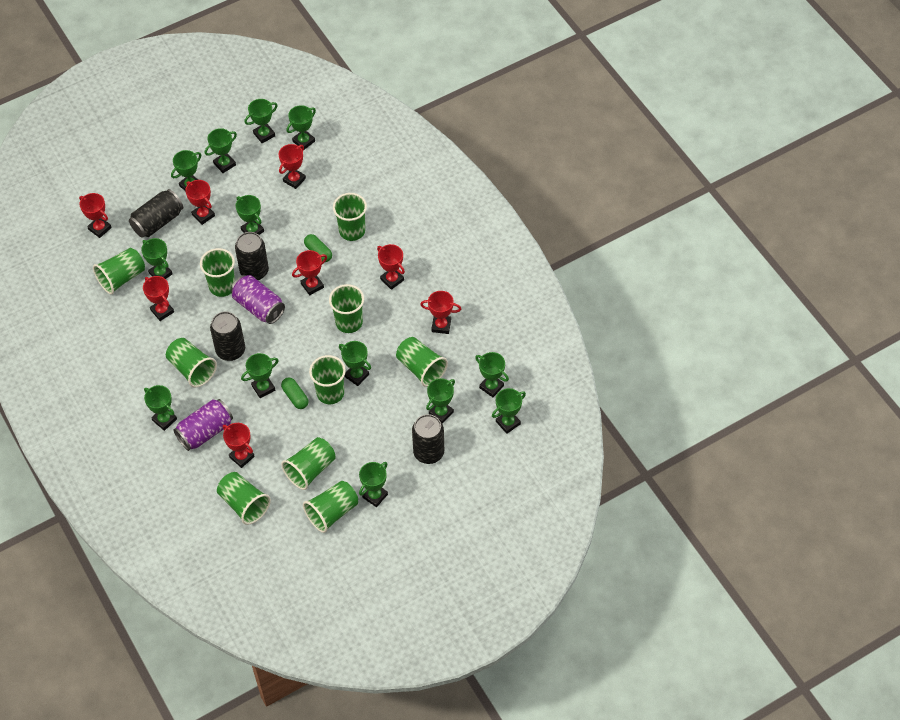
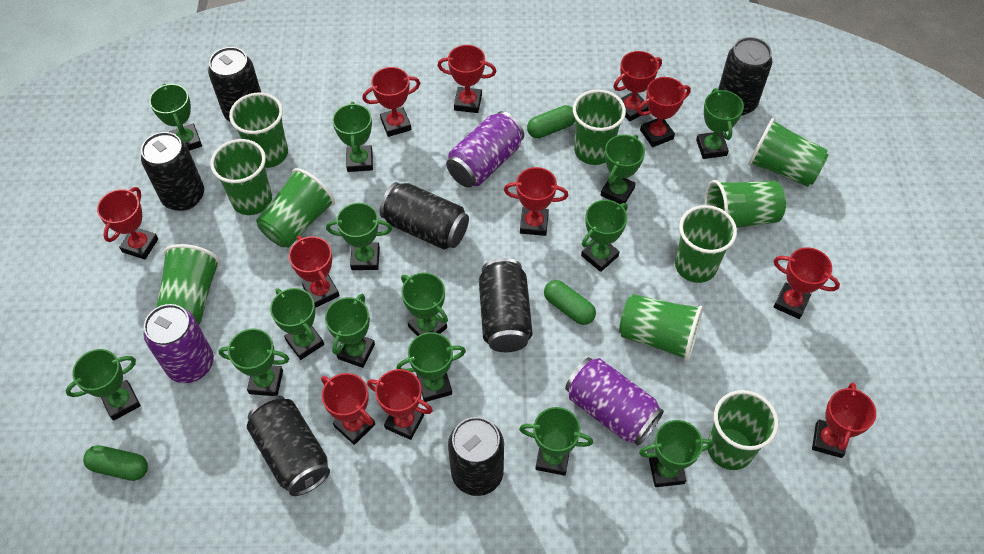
black can: 4 -> 7
green capsule: 2 -> 3
green trophy: 13 -> 14
purple can: 2 -> 3
red trophy: 8 -> 11

